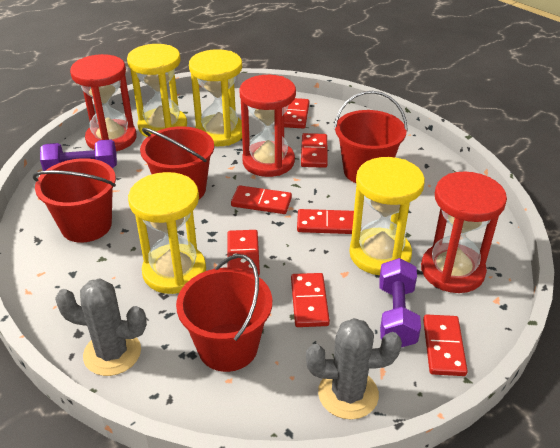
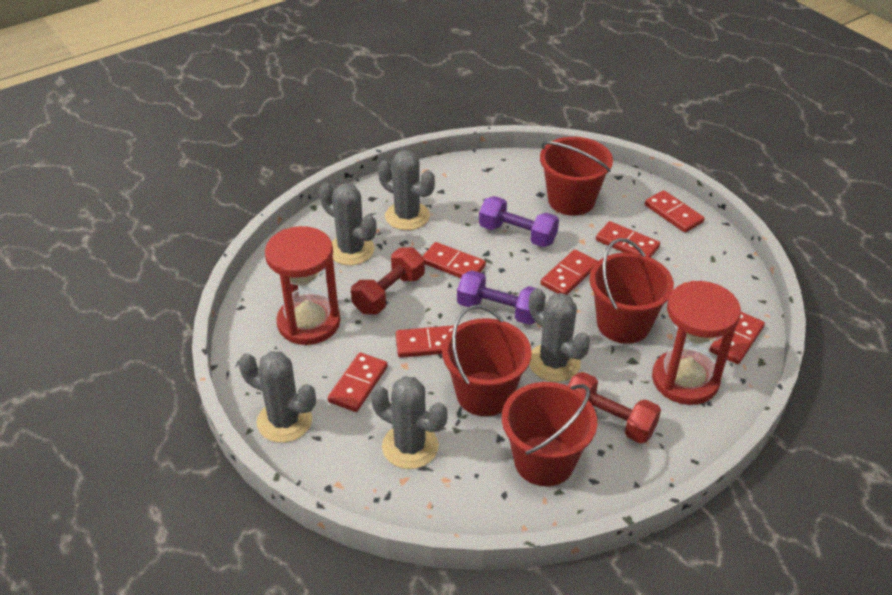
grey cactus: 2 -> 5
red dumbbell: 0 -> 2
red hourglass: 3 -> 2
yellow hourglass: 4 -> 0

